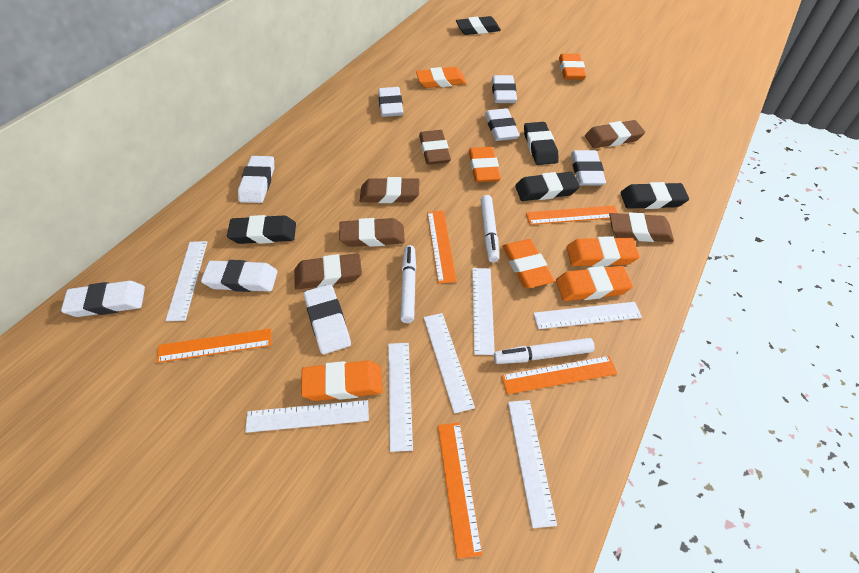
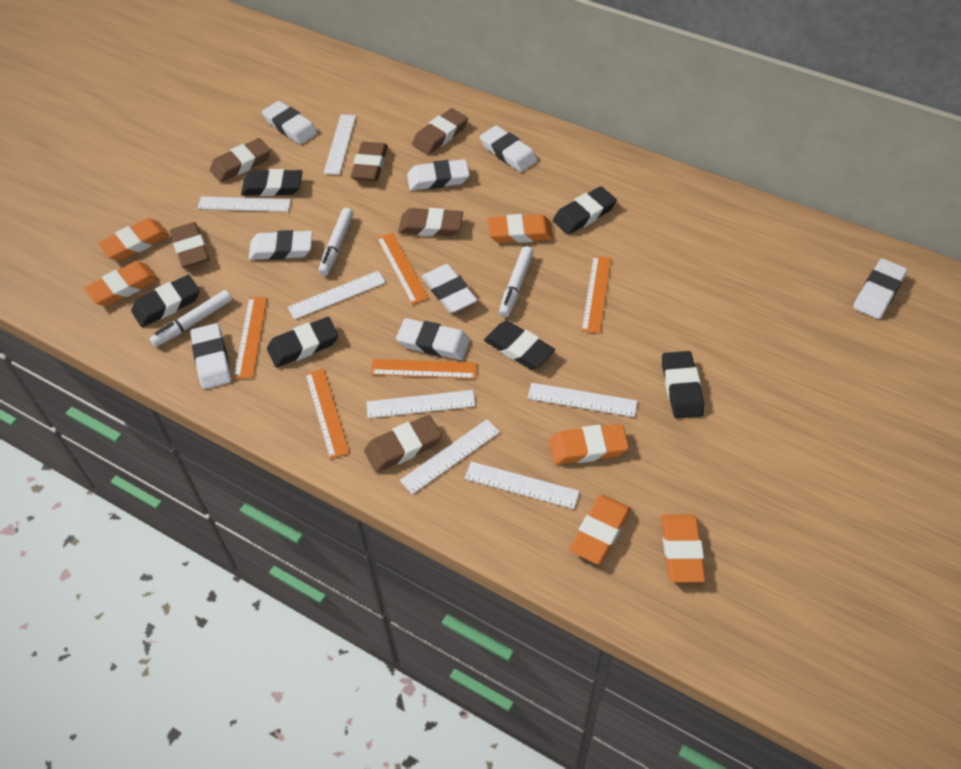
black eraser: 5 -> 6
orange eraser: 7 -> 6

